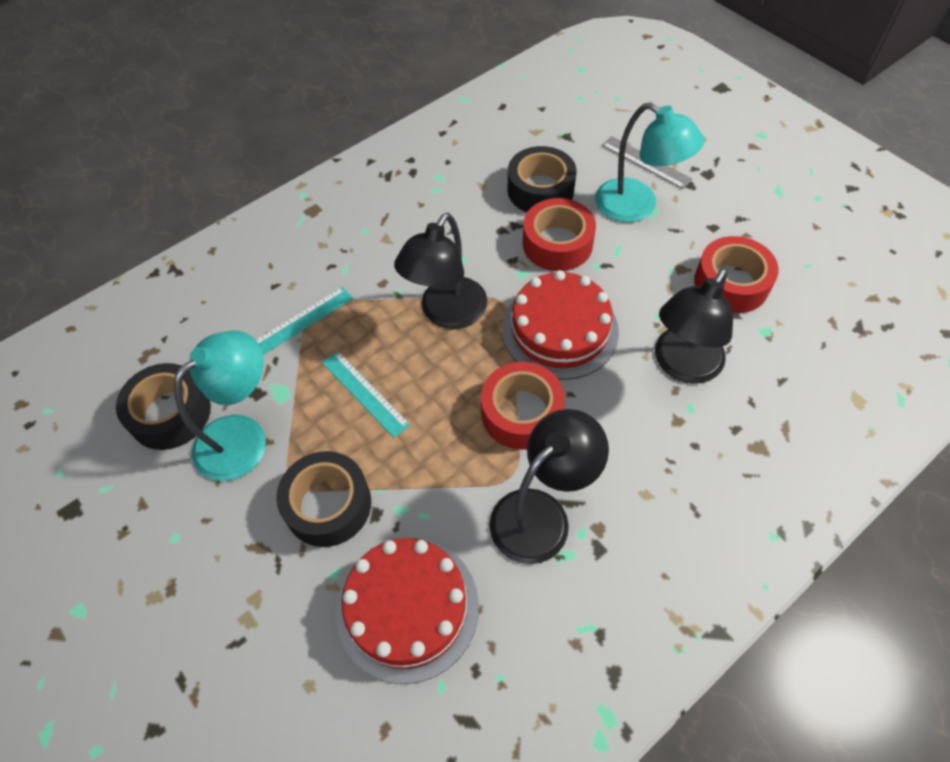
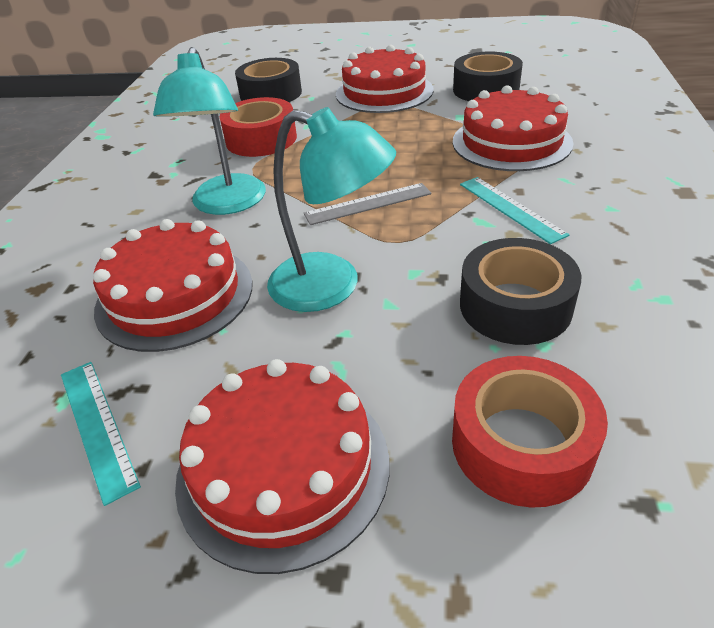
black lamp: 3 -> 0
red cake: 2 -> 4
red tape: 3 -> 2

